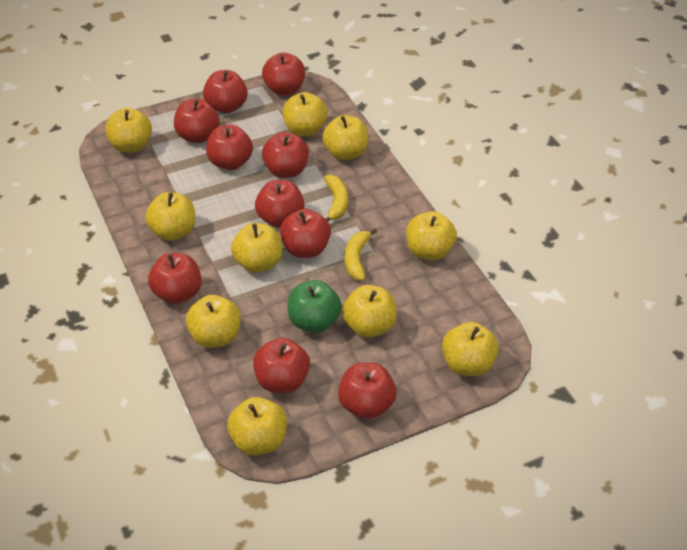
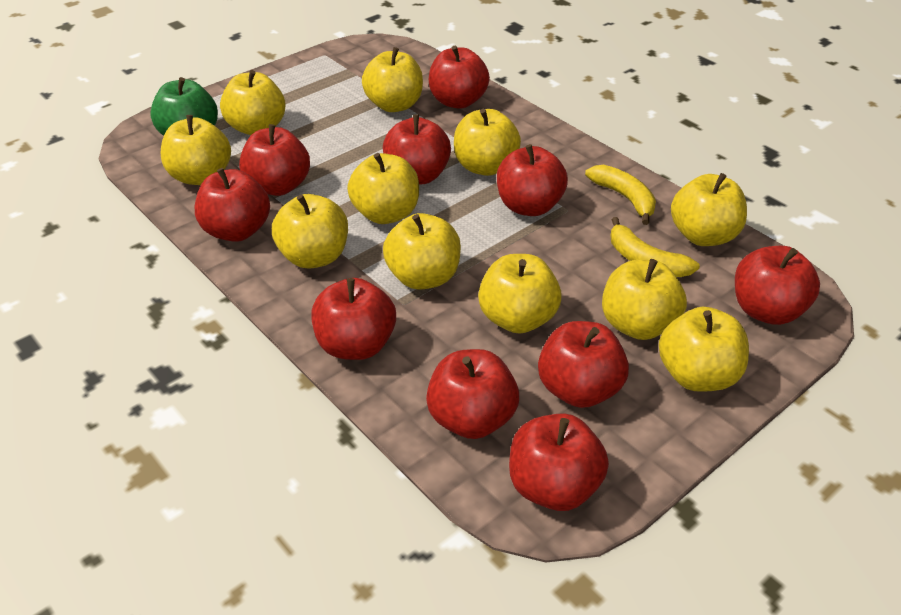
yellow apple: 10 -> 11

